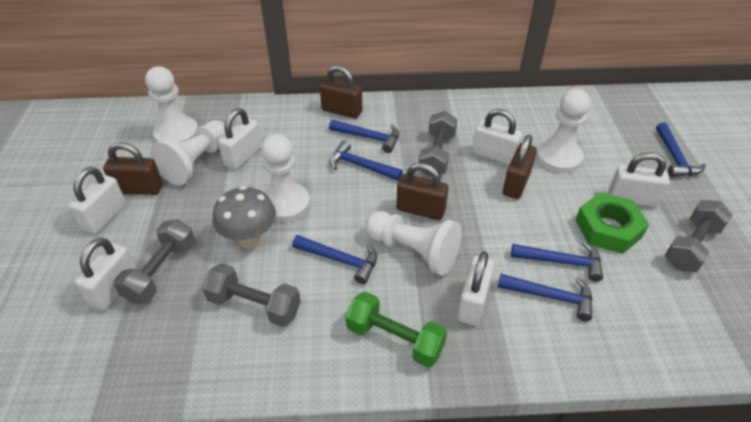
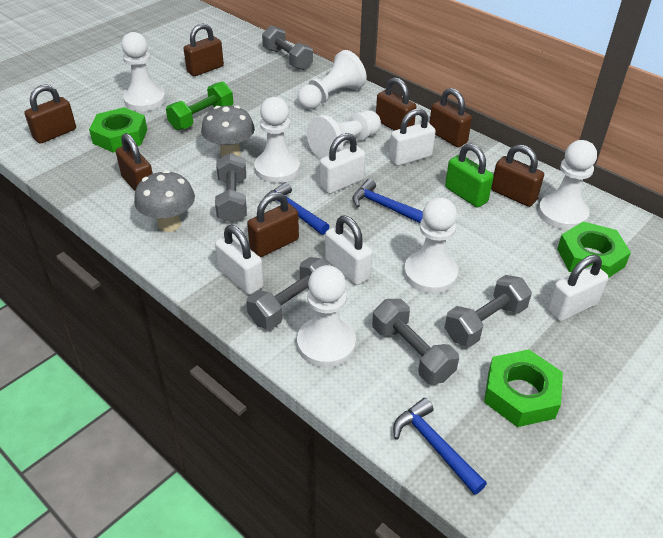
blue hammer: 6 -> 3
brown padlock: 4 -> 7
green nut: 1 -> 3
green padlock: 0 -> 1
grey dumbbell: 4 -> 5
grey mushroom: 1 -> 2
white padlock: 6 -> 5
white pawn: 5 -> 7

